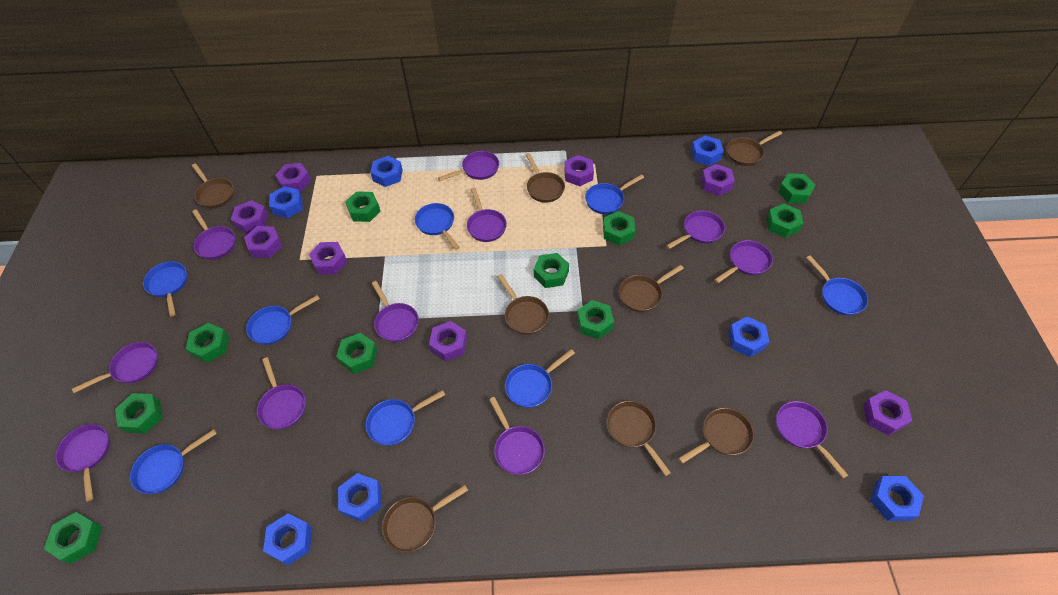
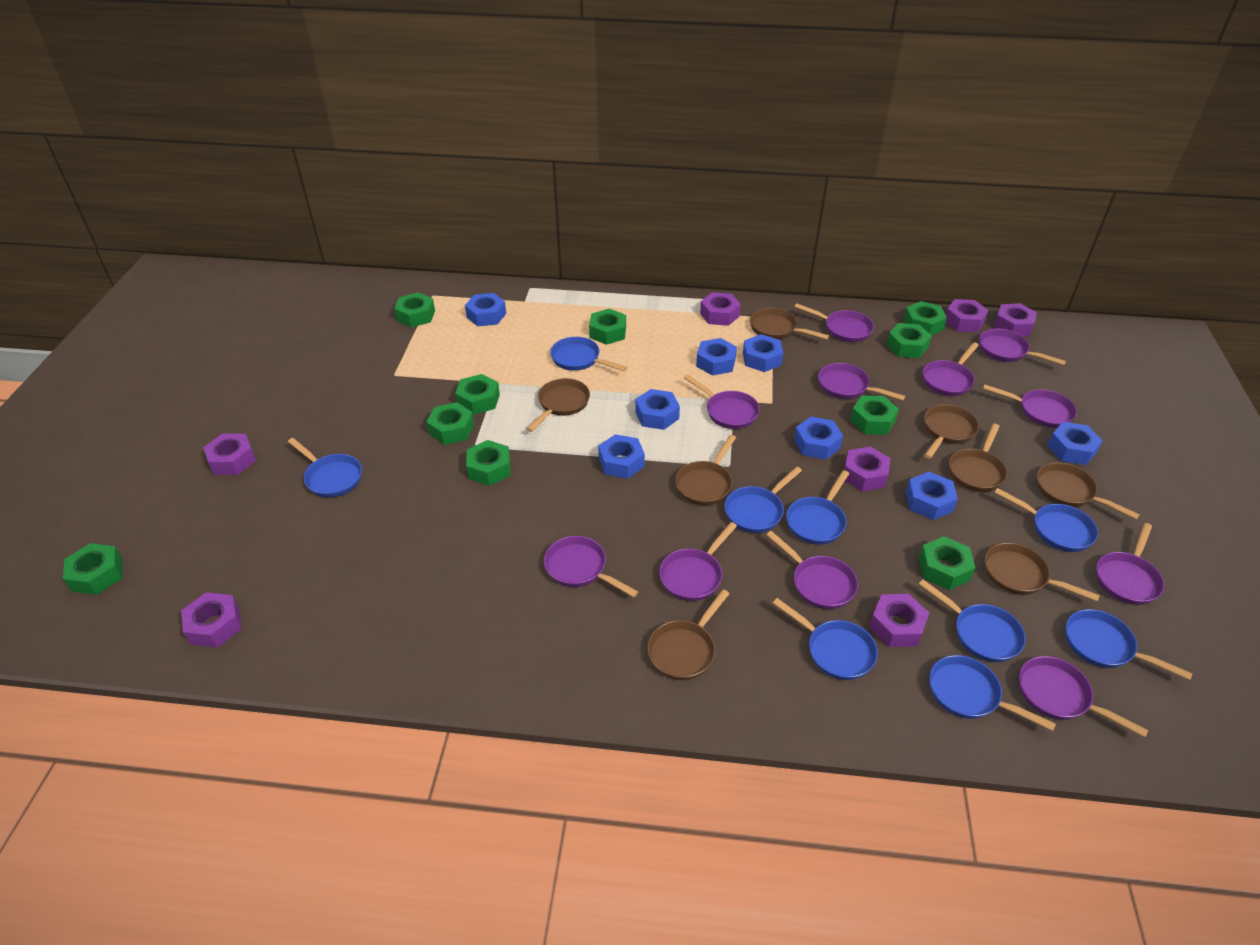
blue nut: 7 -> 8
blue pan: 8 -> 9
purple nut: 8 -> 7

